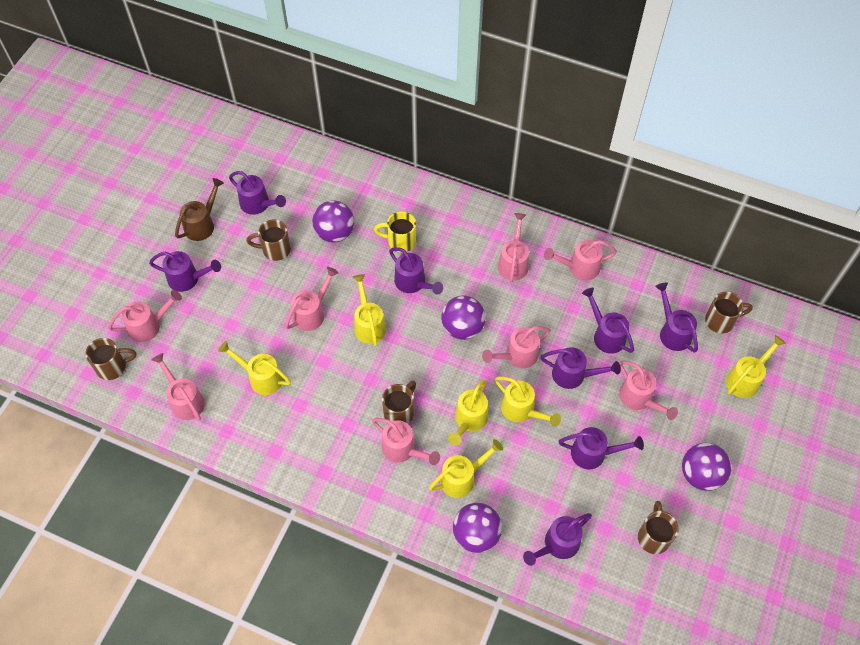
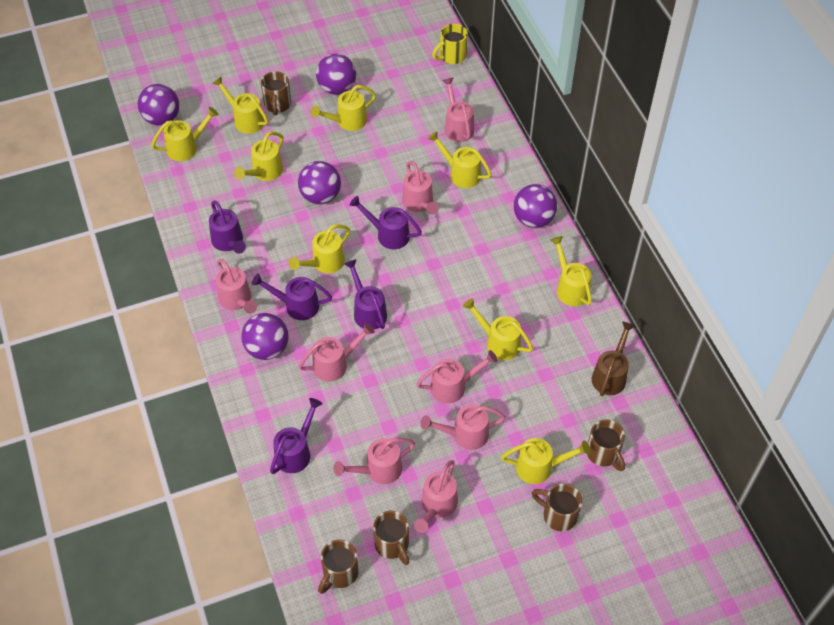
purple ball: 4 -> 5
purple watering can: 8 -> 5
yellow watering can: 6 -> 9

